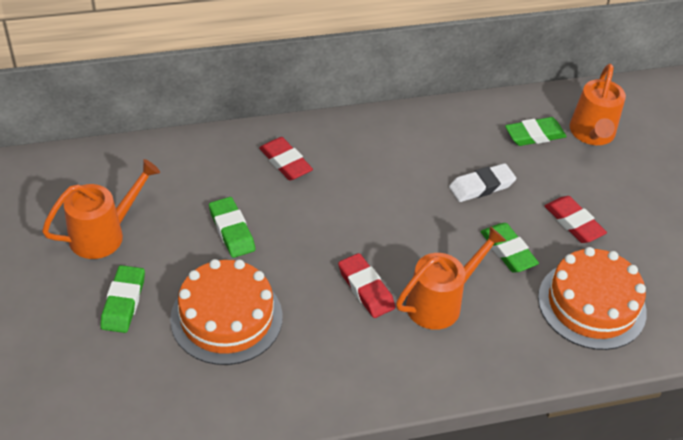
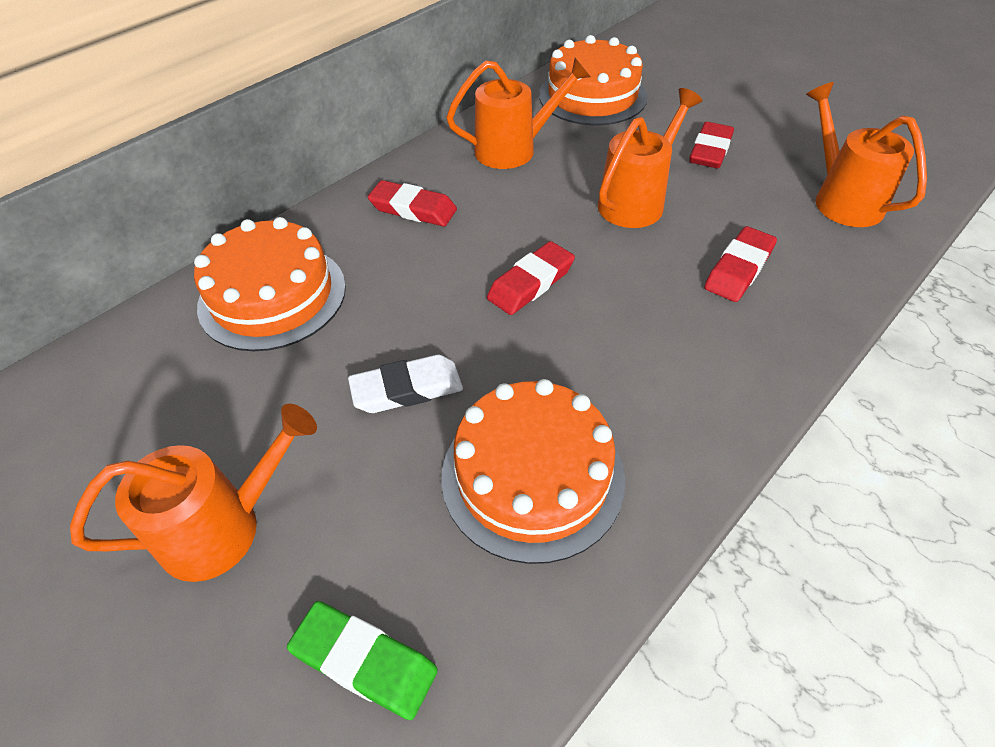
green eraser: 4 -> 1
orange cake: 2 -> 3
orange watering can: 3 -> 4
red eraser: 3 -> 4

